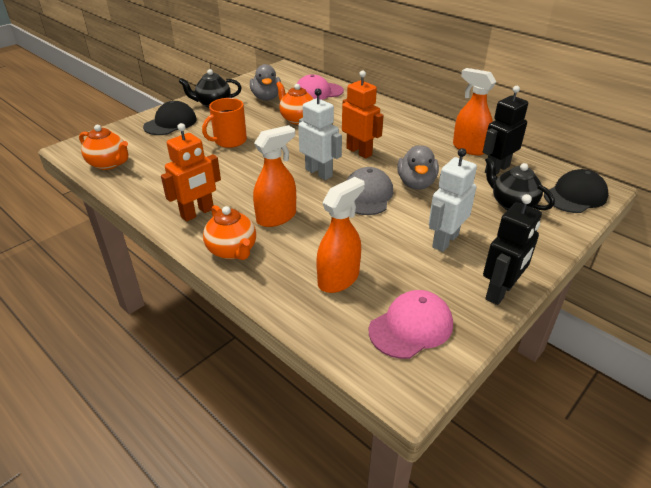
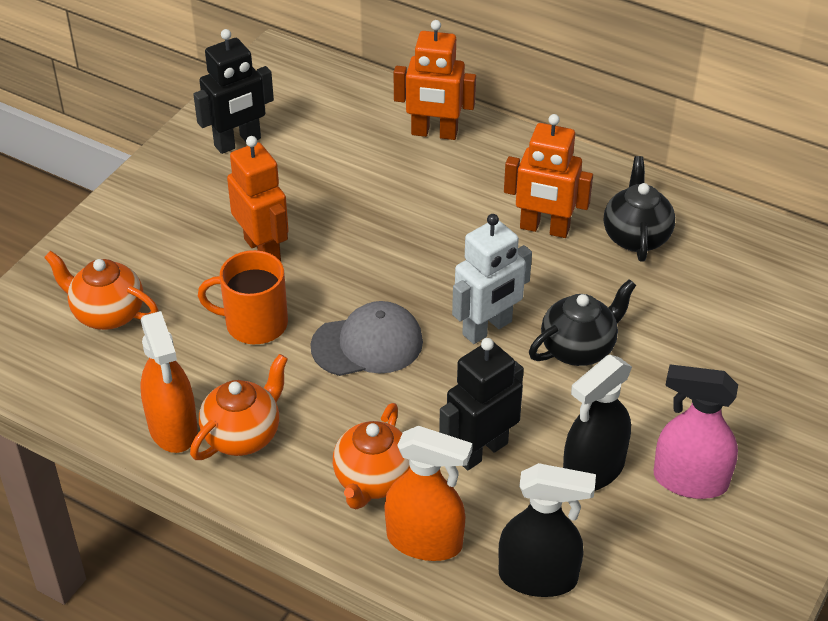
black cap: 2 -> 0
black spray bottle: 0 -> 2
grey duck: 2 -> 0
orange robot: 2 -> 3
orange spray bottle: 3 -> 2
pink cap: 2 -> 0
pink spray bottle: 0 -> 1
white robot: 2 -> 1

